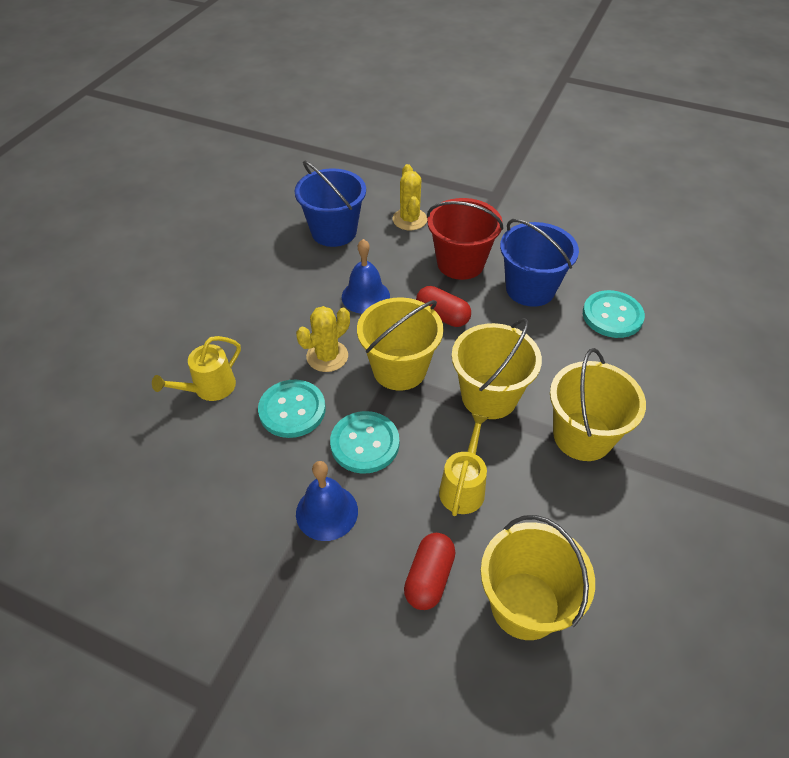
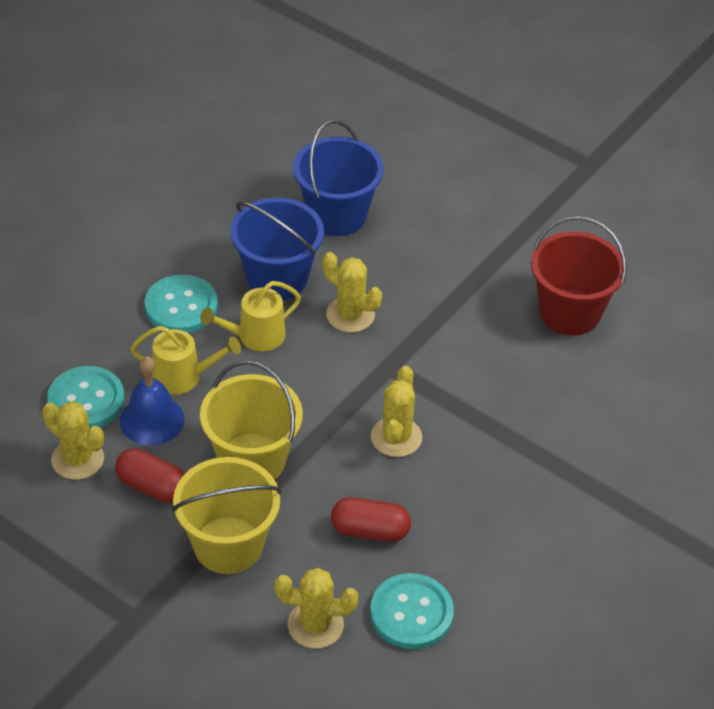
blue bell: 2 -> 1
yellow bucket: 4 -> 2
yellow cactus: 2 -> 4

